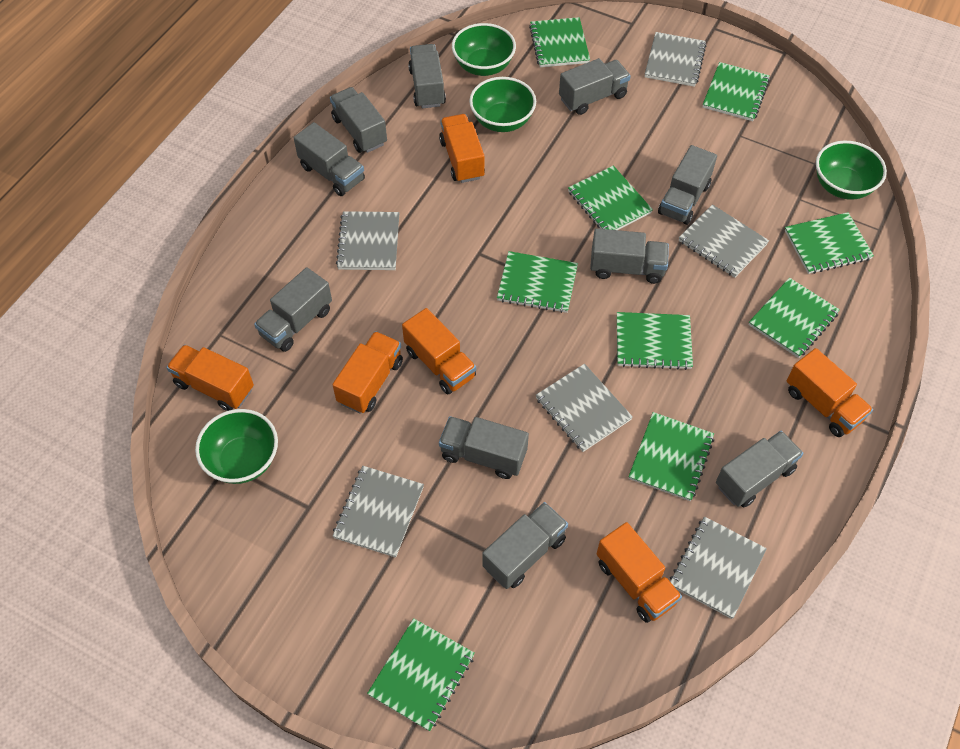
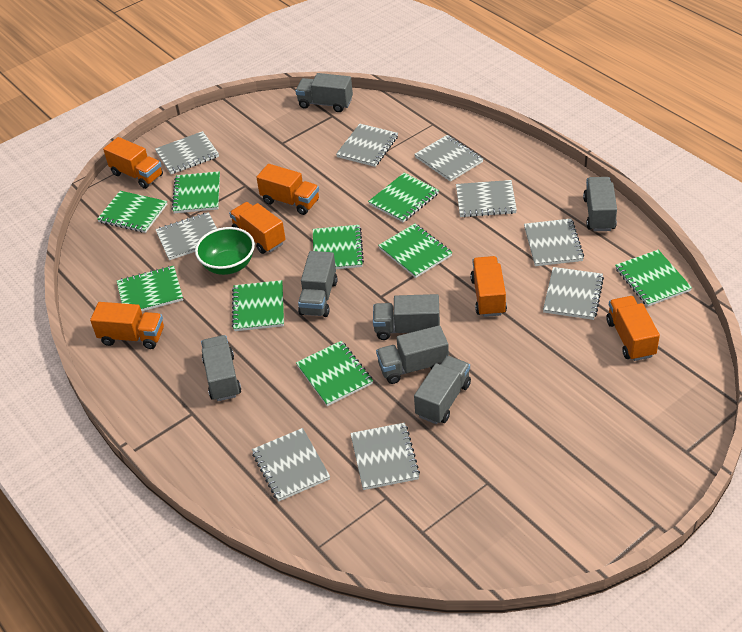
green bowl: 4 -> 1
grey notebook: 6 -> 9
grey truck: 10 -> 7

